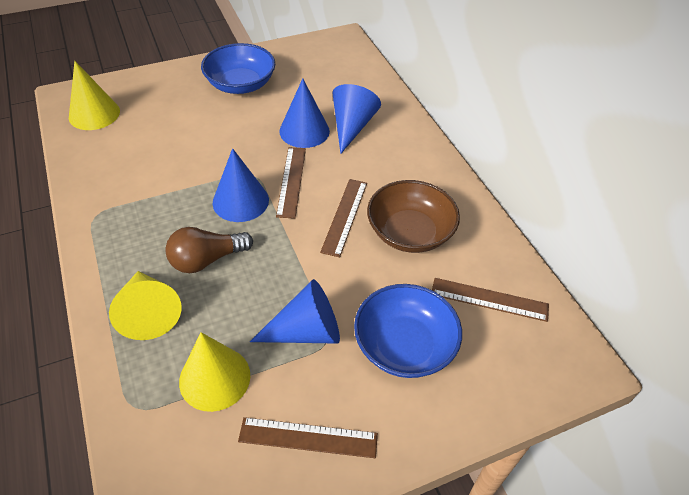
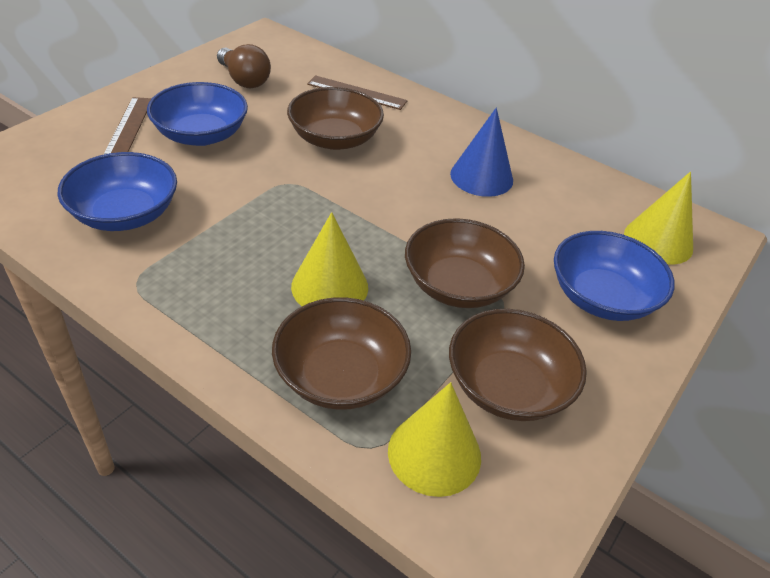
blue bowl: 2 -> 3
blue cone: 4 -> 1
brown bowl: 1 -> 4
brown ruler: 4 -> 2

